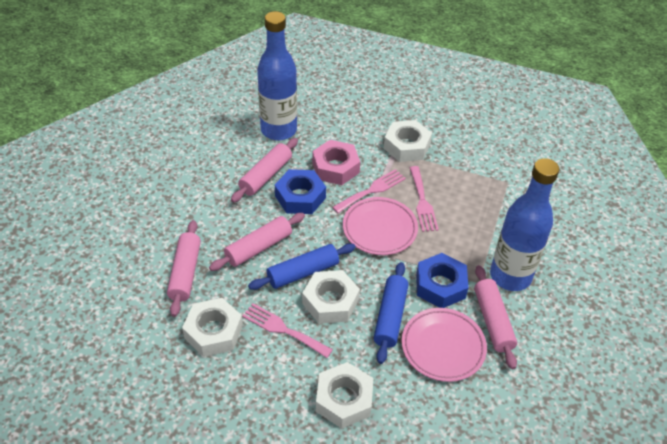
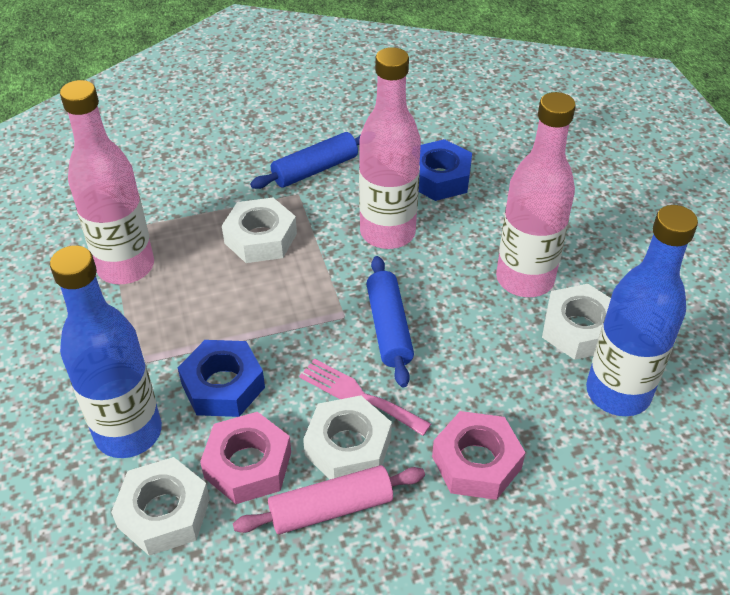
pink bottle: 0 -> 3
pink fork: 3 -> 1
pink nut: 1 -> 2
pink plate: 2 -> 0
pink rolling pin: 4 -> 1

